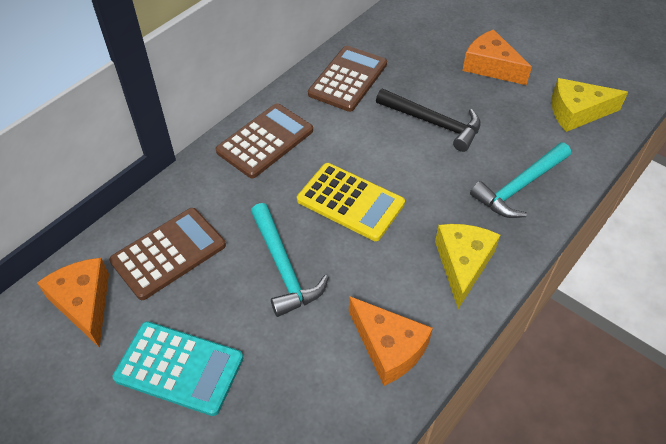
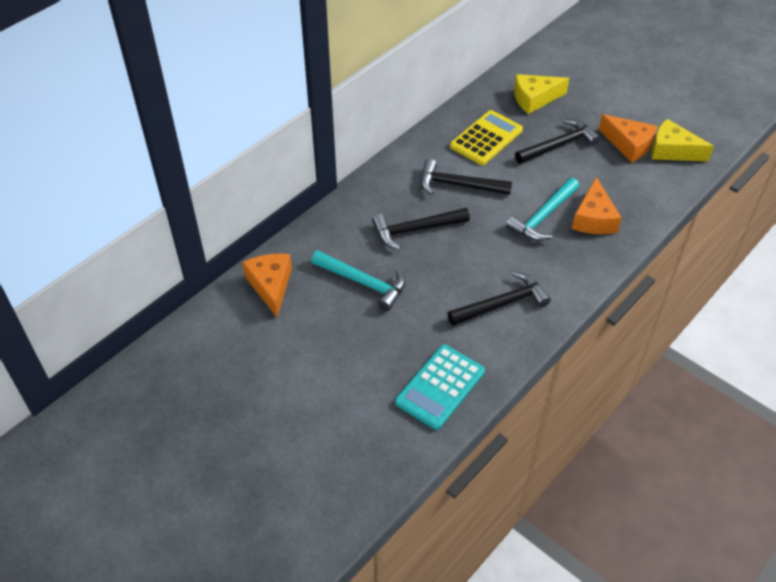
black hammer: 1 -> 4
brown calculator: 3 -> 0

